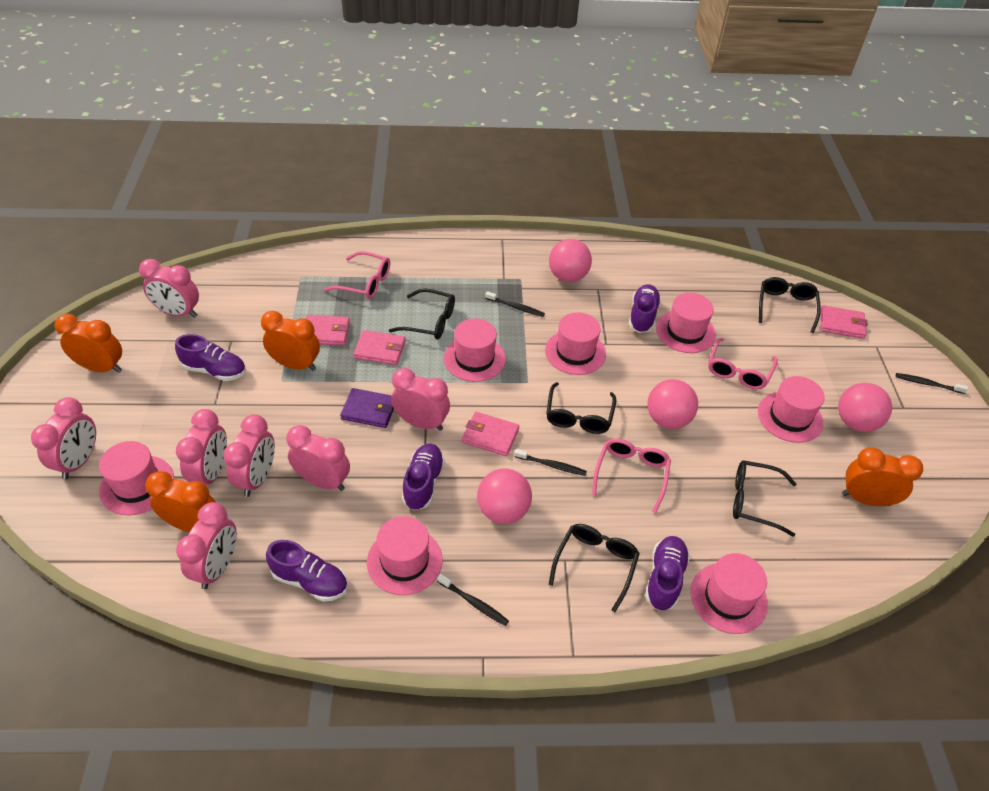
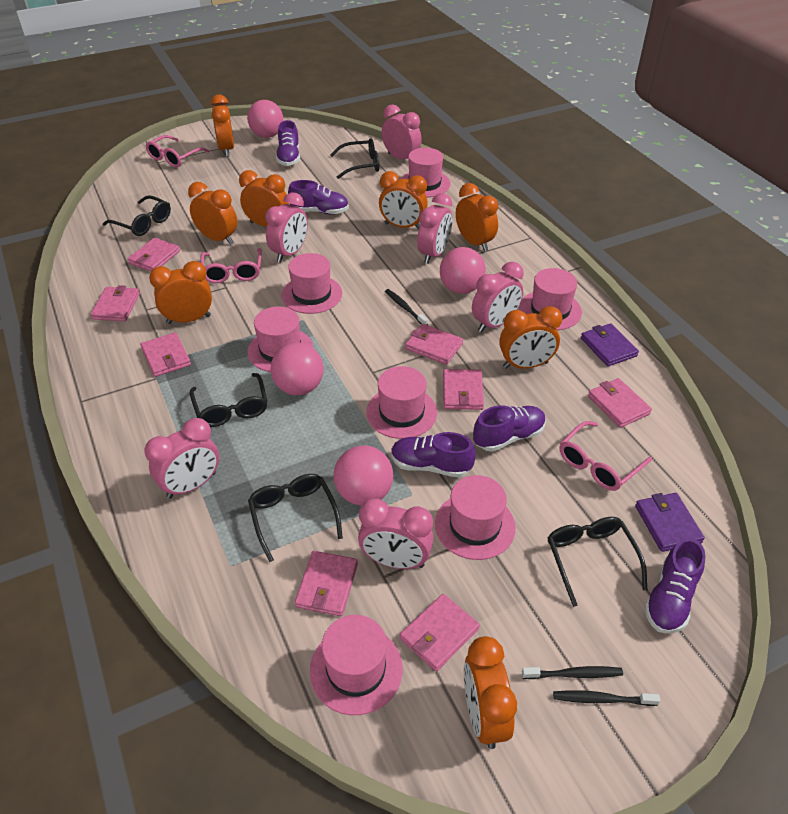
black toothbrush: 4 -> 3
orange clock: 4 -> 8
pink clock: 7 -> 6
pink wallet: 4 -> 8
purple wallet: 1 -> 2

